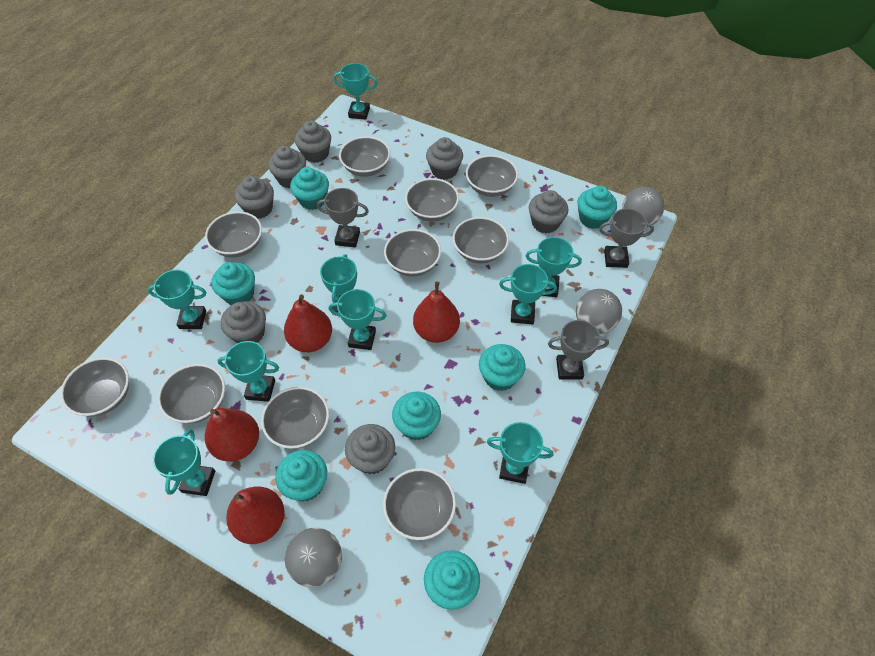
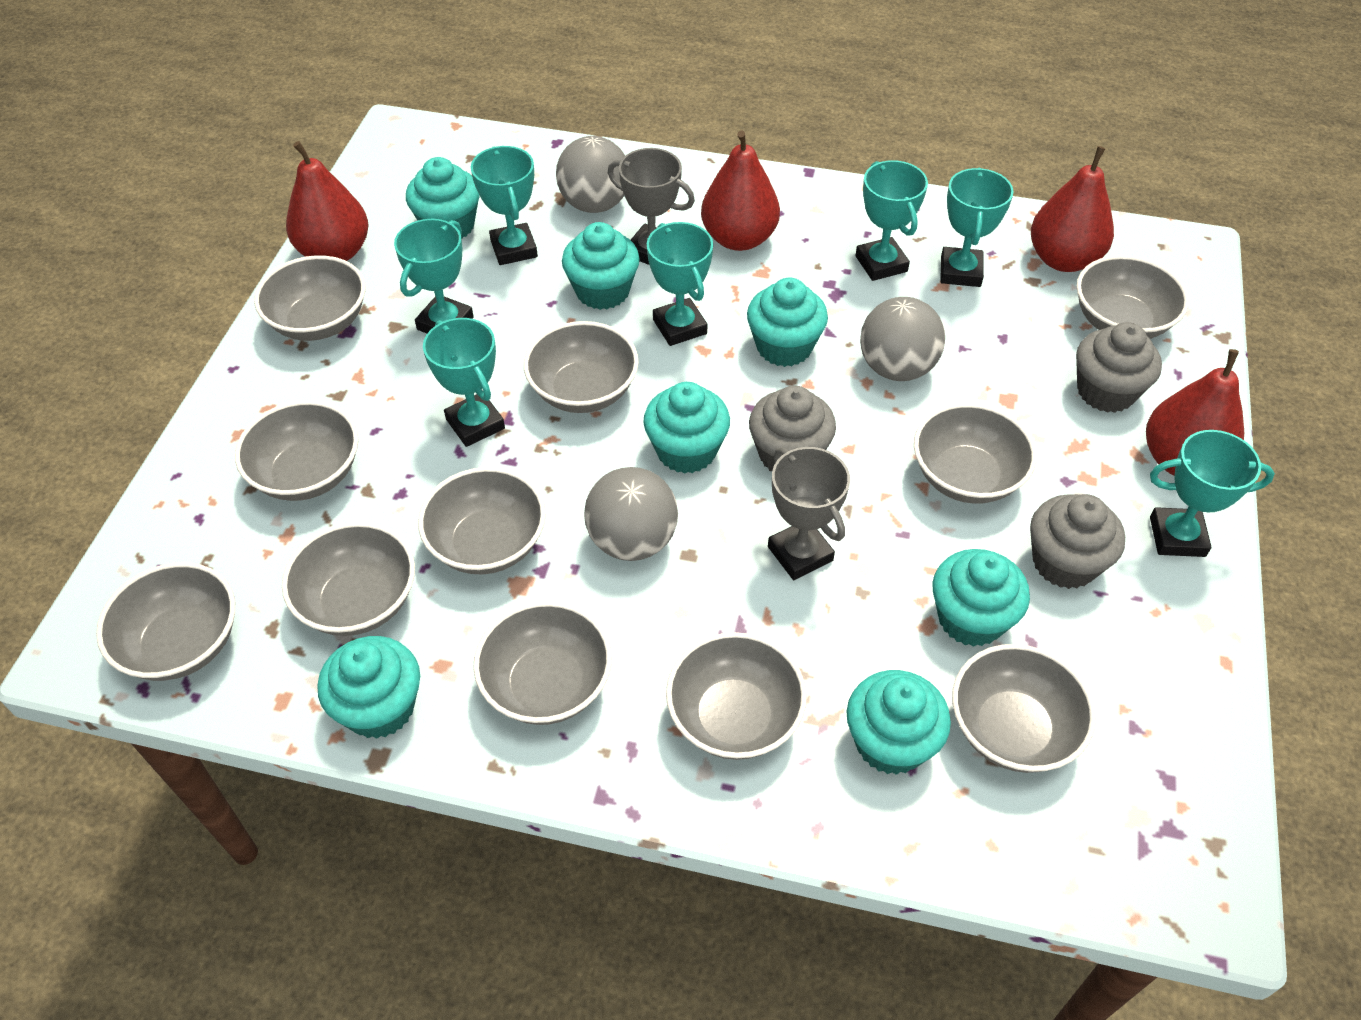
grey bowl: 10 -> 11
grey cupcake: 7 -> 3
grey trophy: 3 -> 2
turquoise trophy: 9 -> 7

